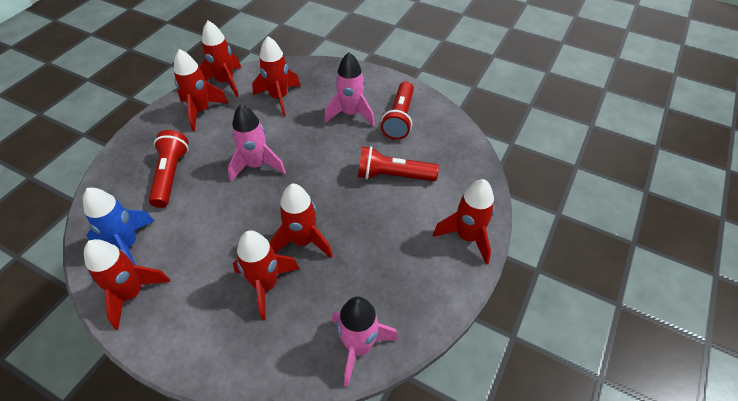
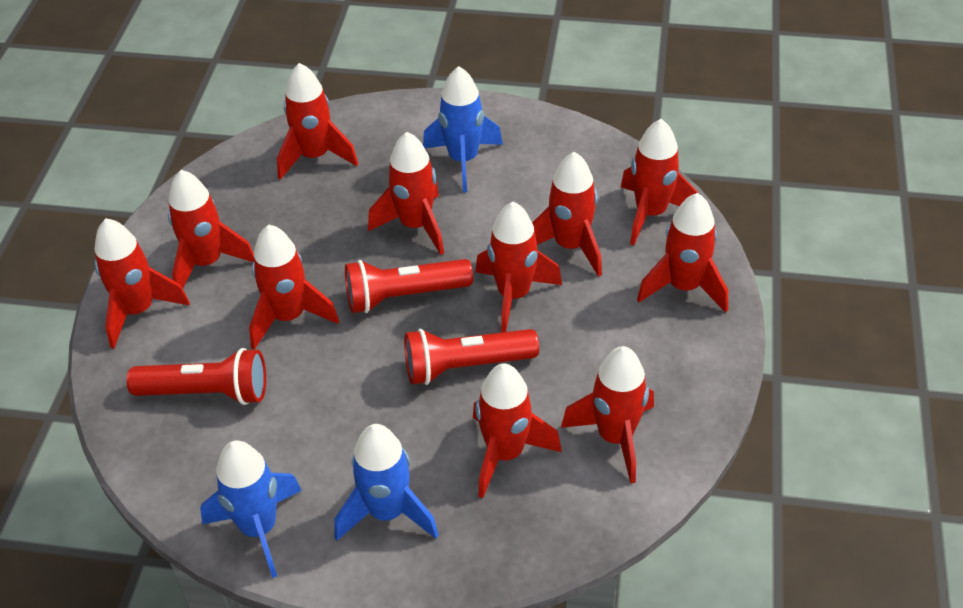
blue rocket: 1 -> 3
pink rocket: 3 -> 0
red rocket: 7 -> 11

